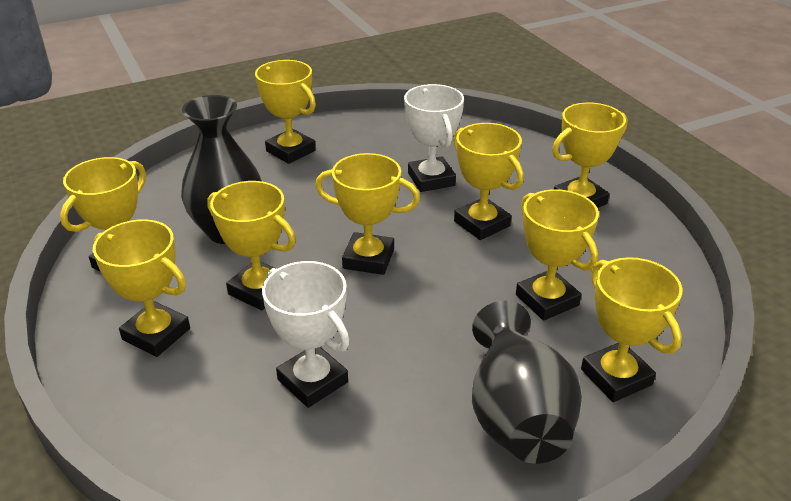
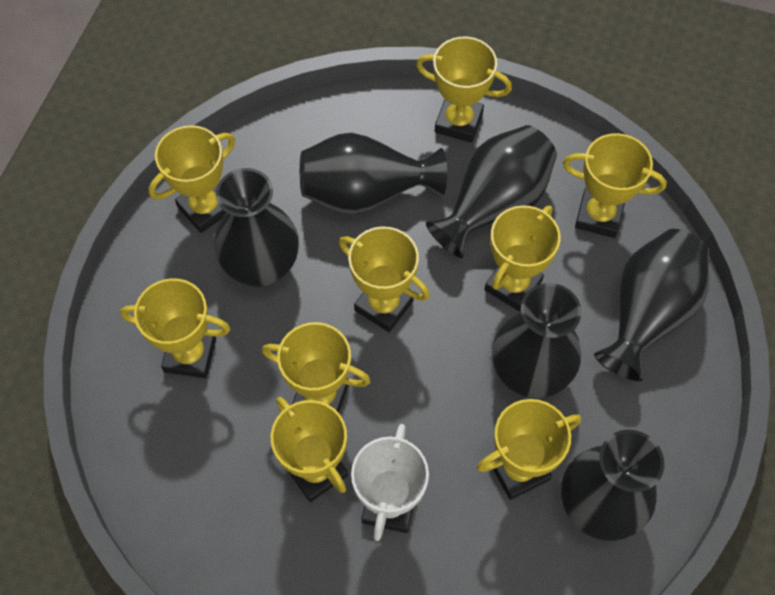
black vase: 2 -> 6
white trophy: 2 -> 1

